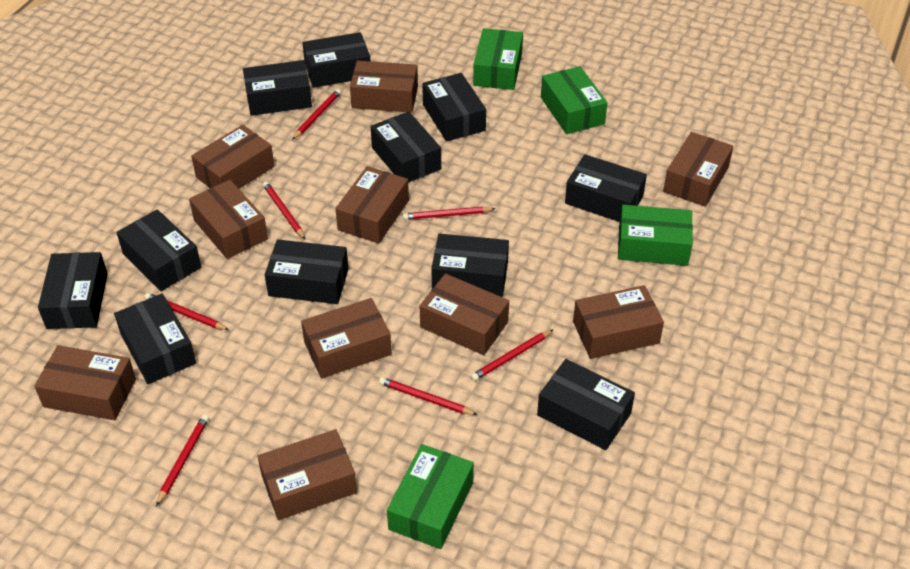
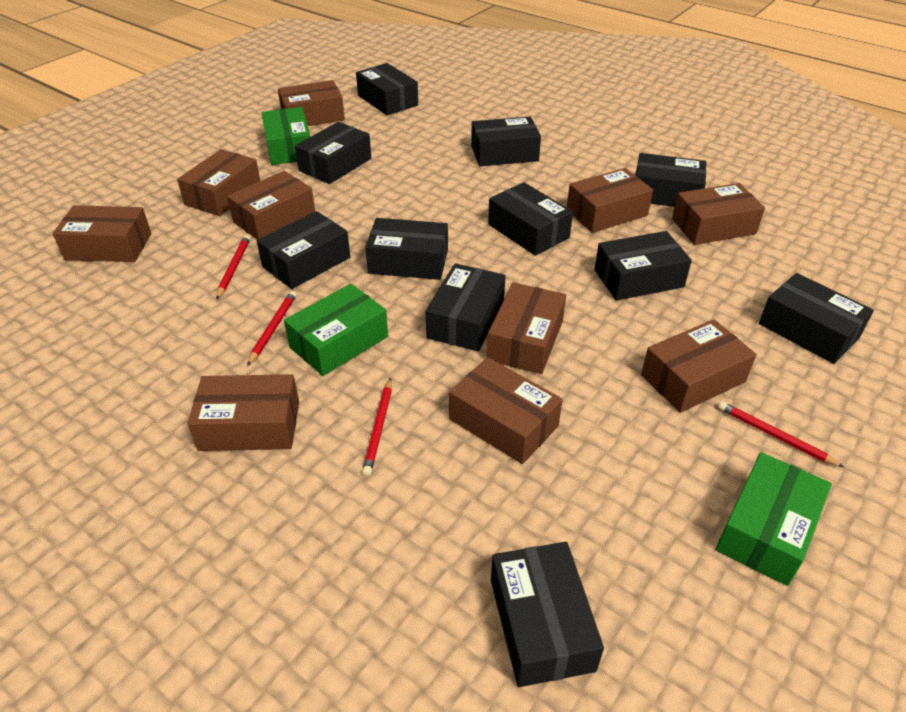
green box: 4 -> 3
red pencil: 7 -> 4

